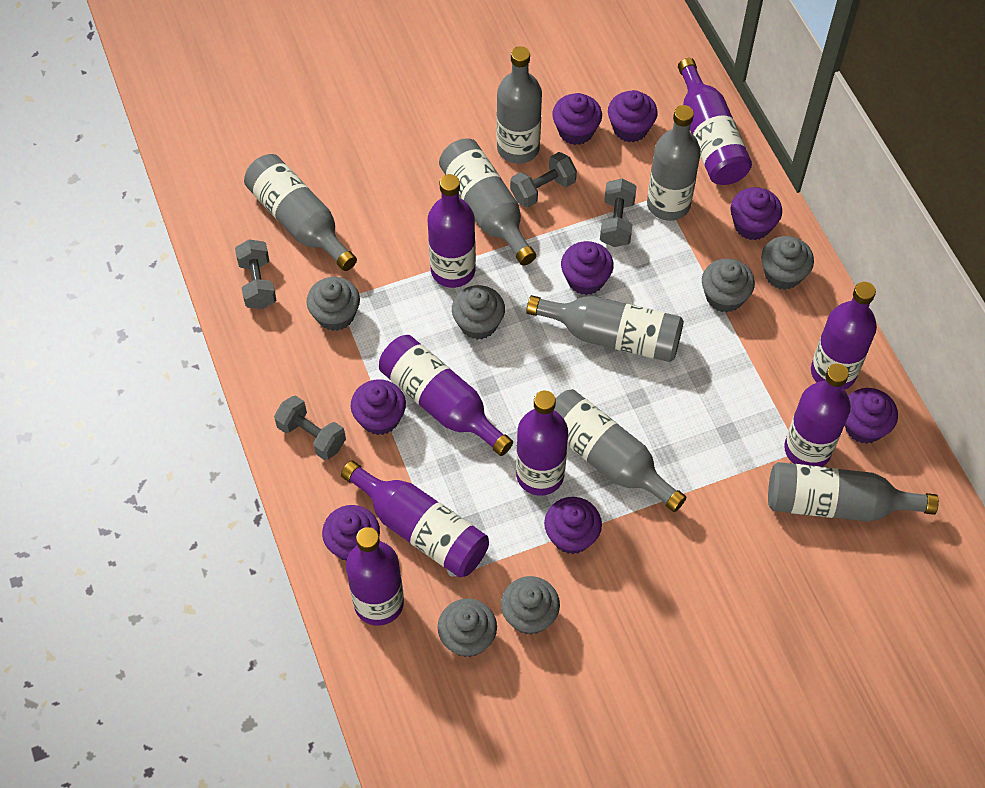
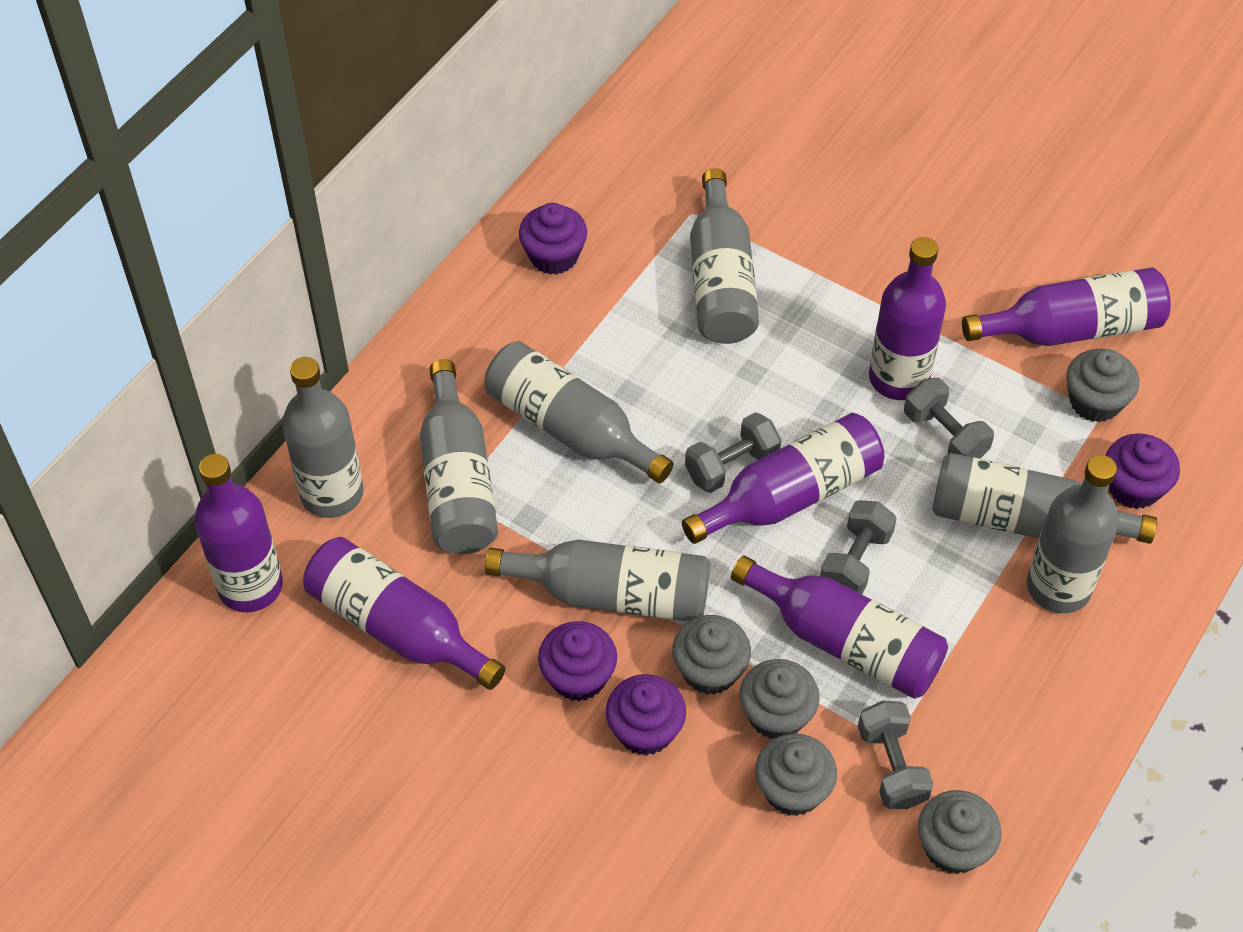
grey cupcake: 6 -> 5
purple bottle: 8 -> 6
purple cupcake: 8 -> 4

